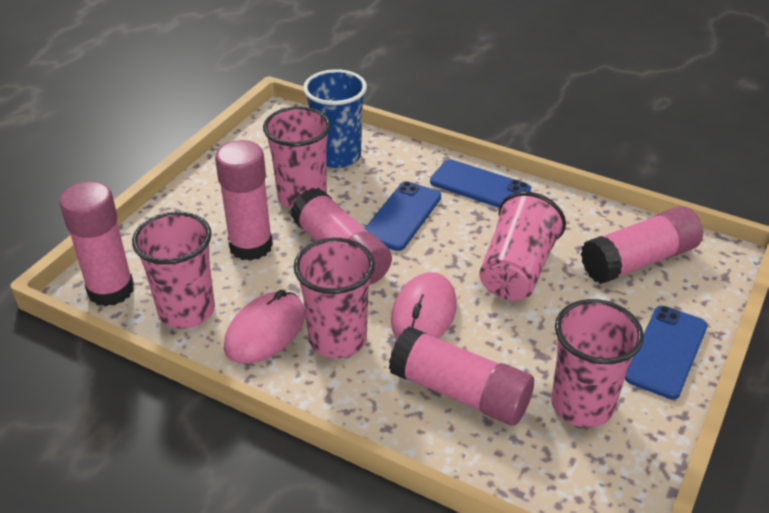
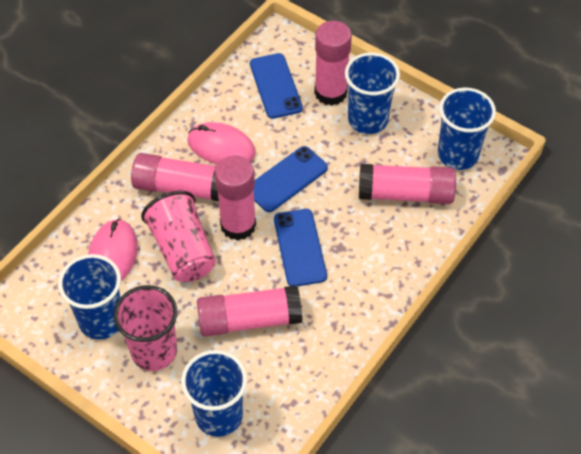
blue cup: 1 -> 4
pink cup: 5 -> 2

